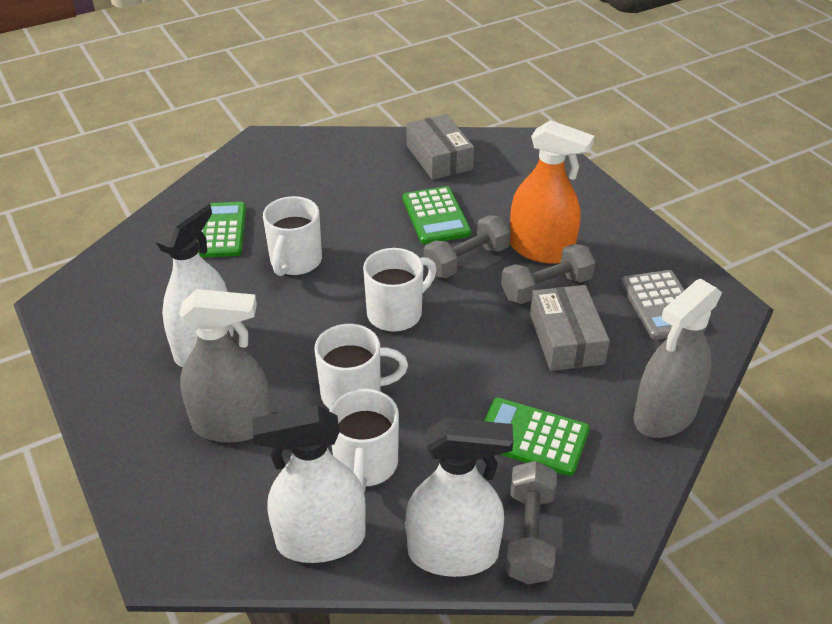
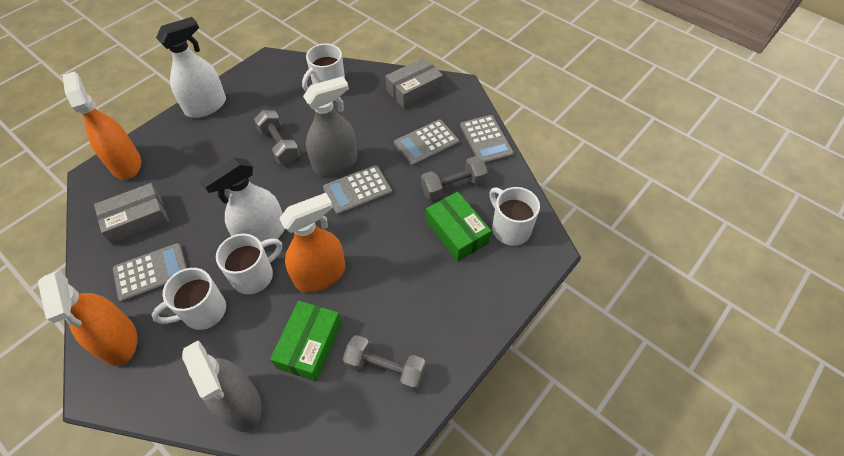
green box: 0 -> 2
green calculator: 3 -> 0
grey calculator: 1 -> 4
orange spray bottle: 1 -> 3
white spray bottle: 3 -> 2

